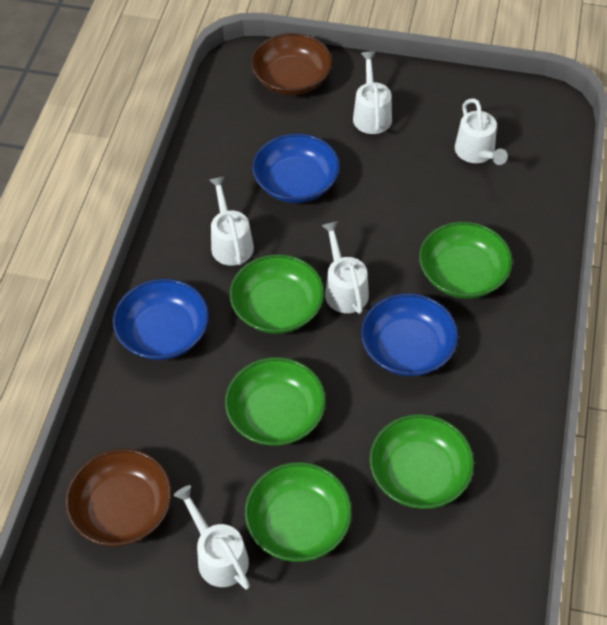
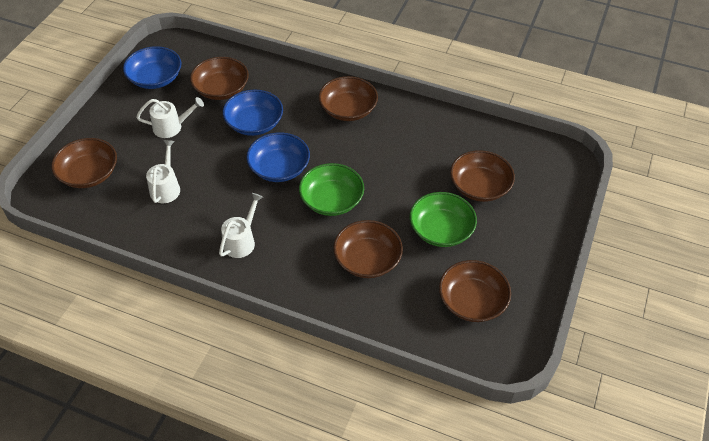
brown bowl: 2 -> 6
green bowl: 5 -> 2
white watering can: 5 -> 3

